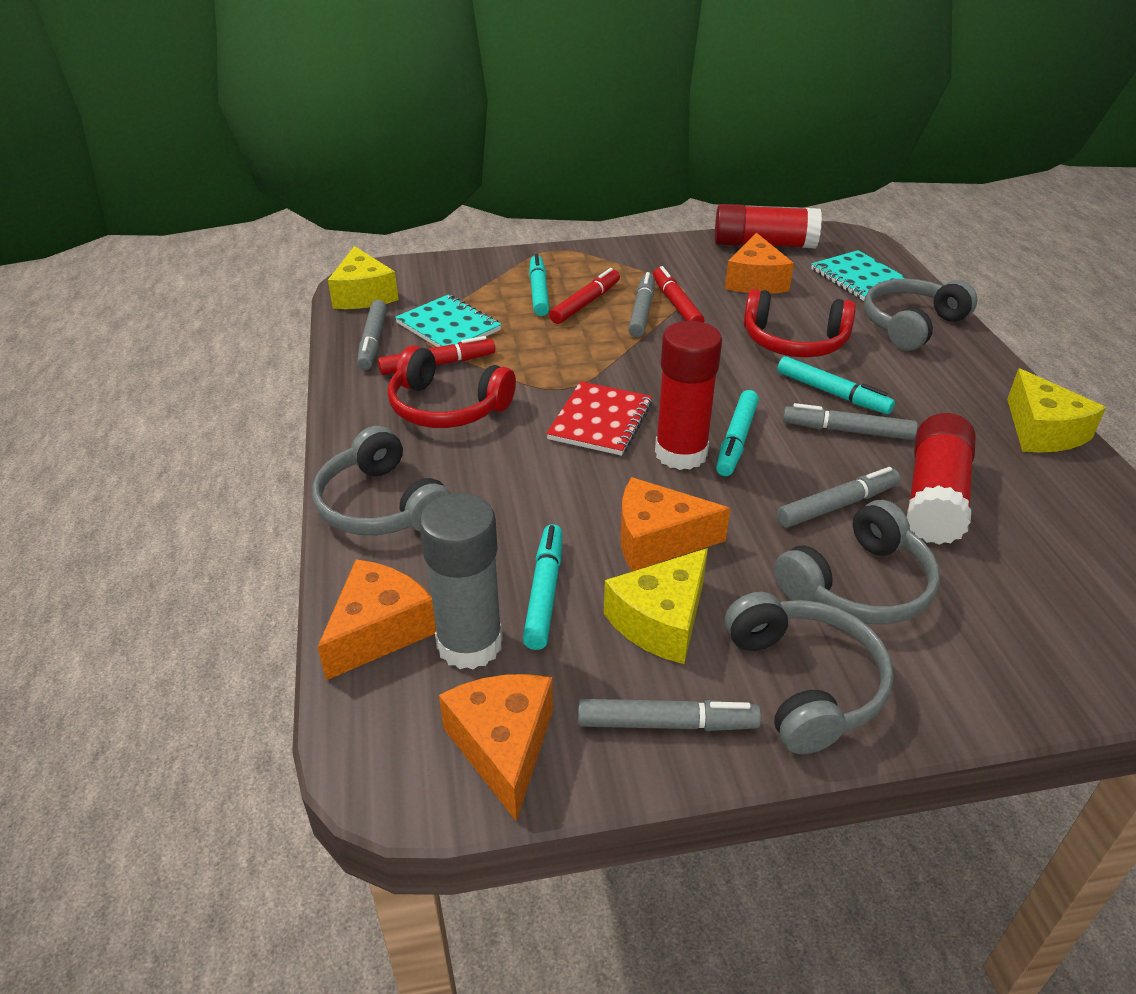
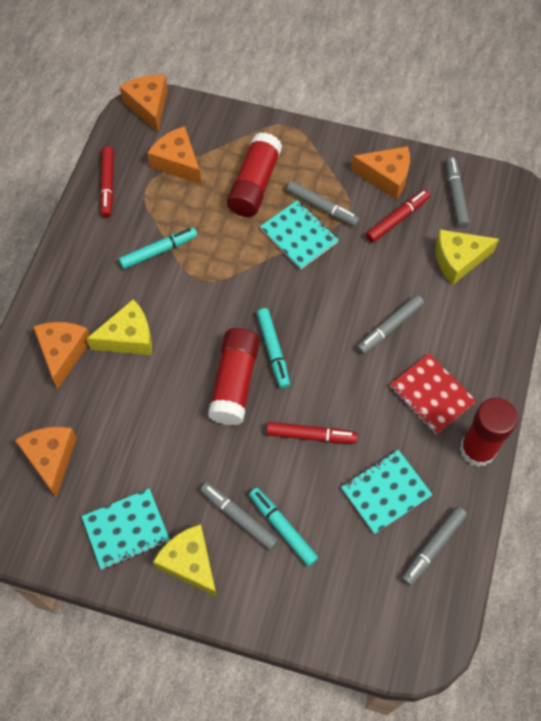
grey glue stick: 1 -> 0
grey headphones: 4 -> 0
orange cheese: 4 -> 5
red headphones: 2 -> 0
turquoise marker: 4 -> 3
turquoise notebook: 2 -> 3

